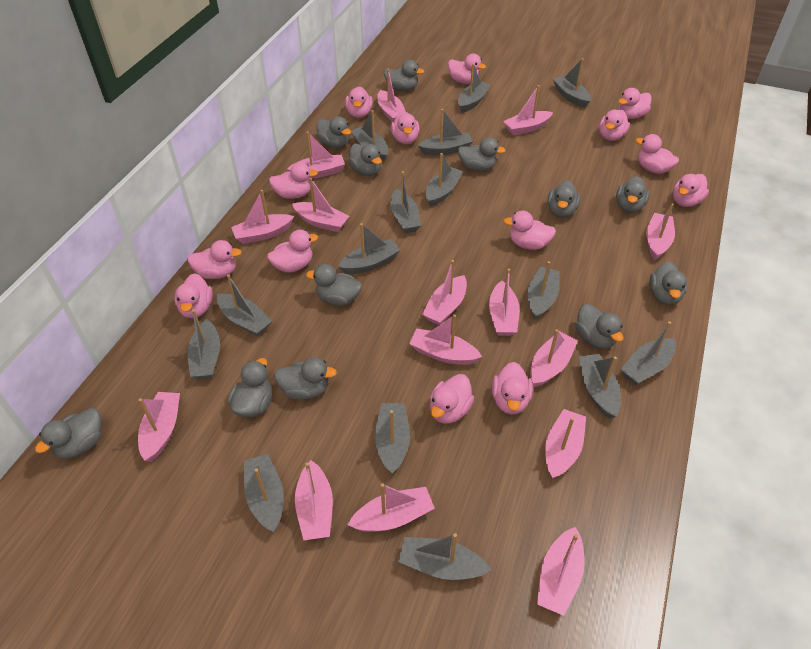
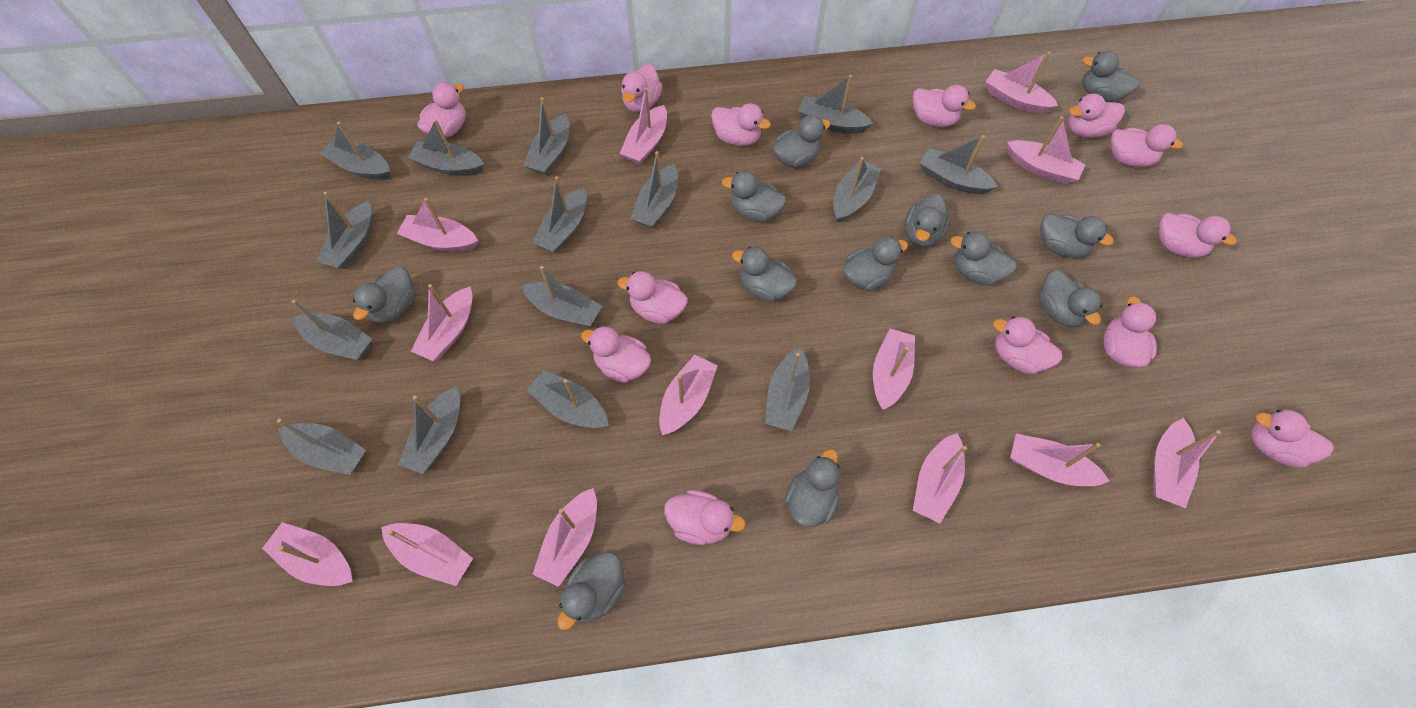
pink boat: 15 -> 13
pink duck: 14 -> 13

